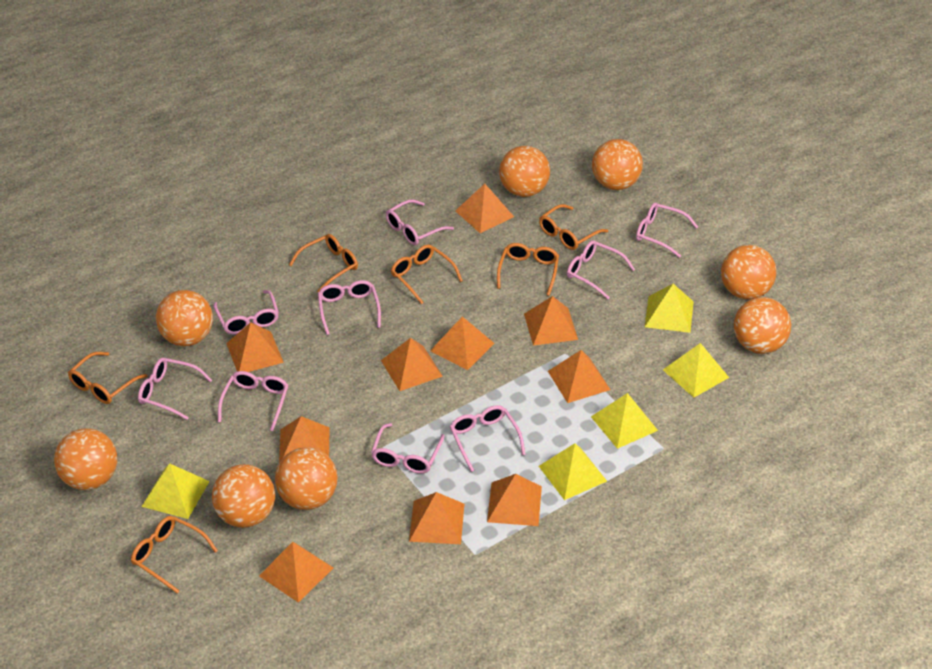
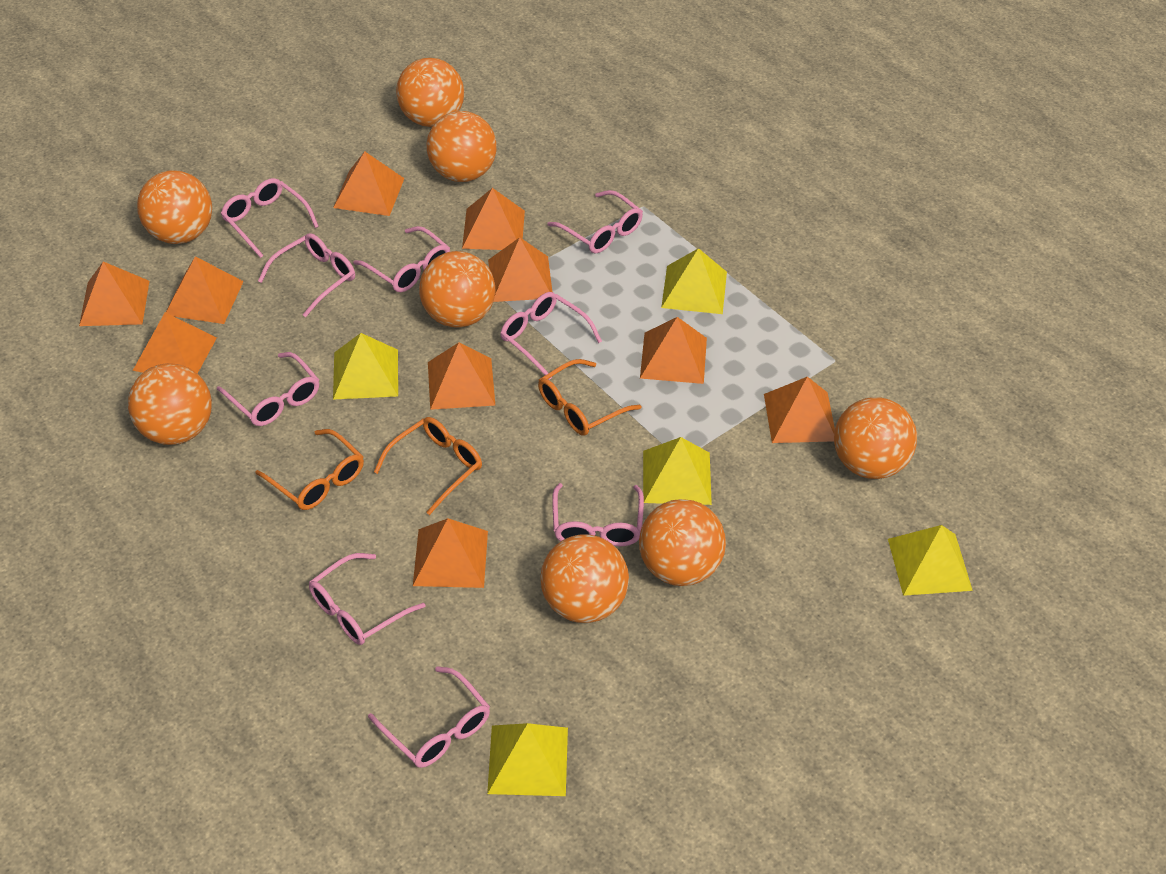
orange glasses: 6 -> 3

